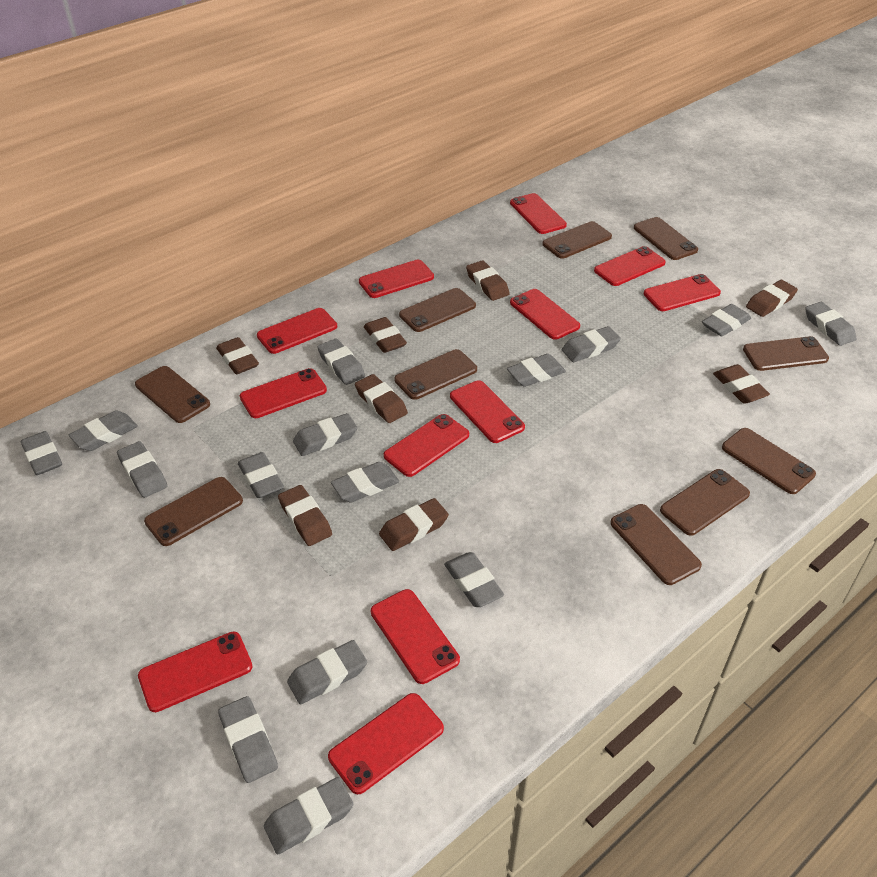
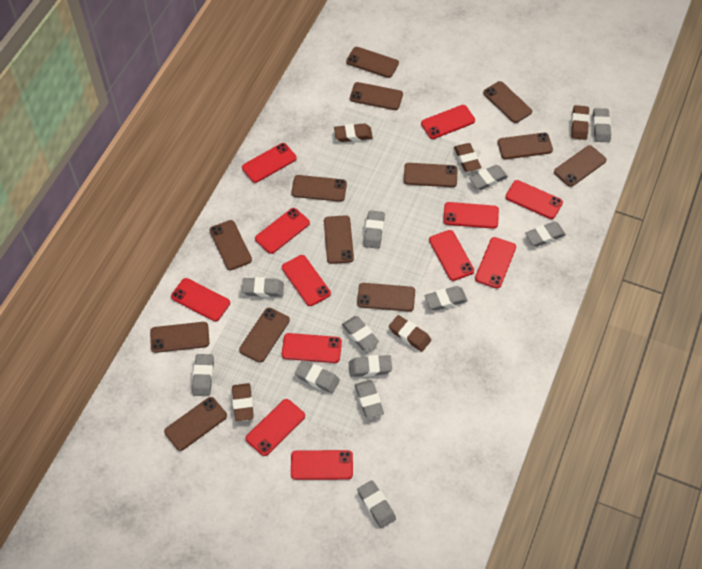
brown eraser: 8 -> 5
brown phone: 10 -> 13
grey eraser: 15 -> 12

